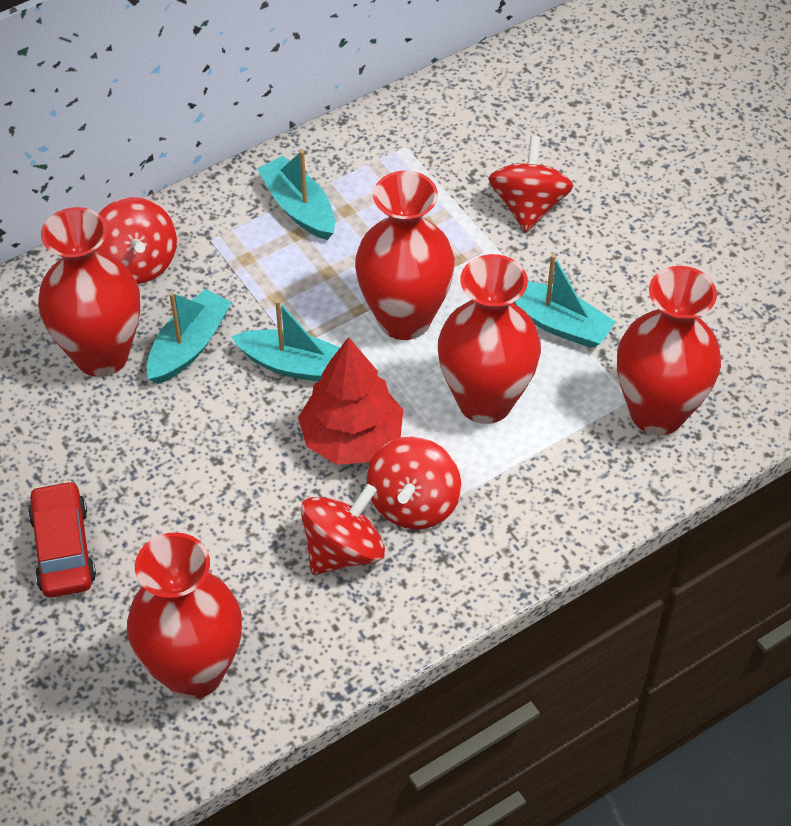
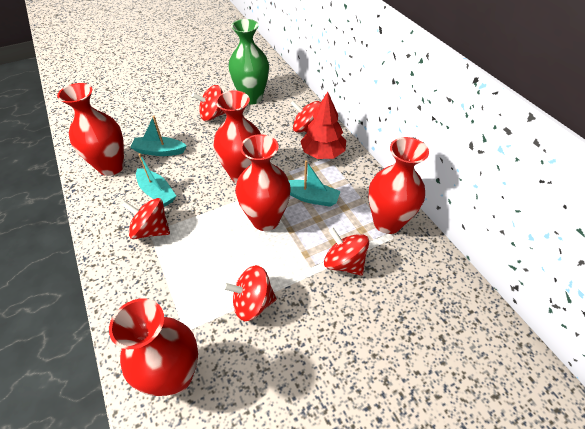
green vase: 0 -> 1
red car: 1 -> 0
red spinning top: 4 -> 5
turquoise boat: 4 -> 3

